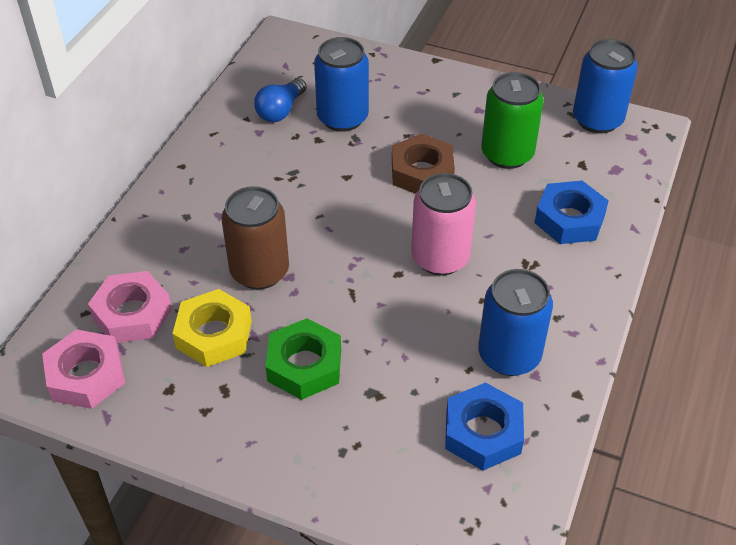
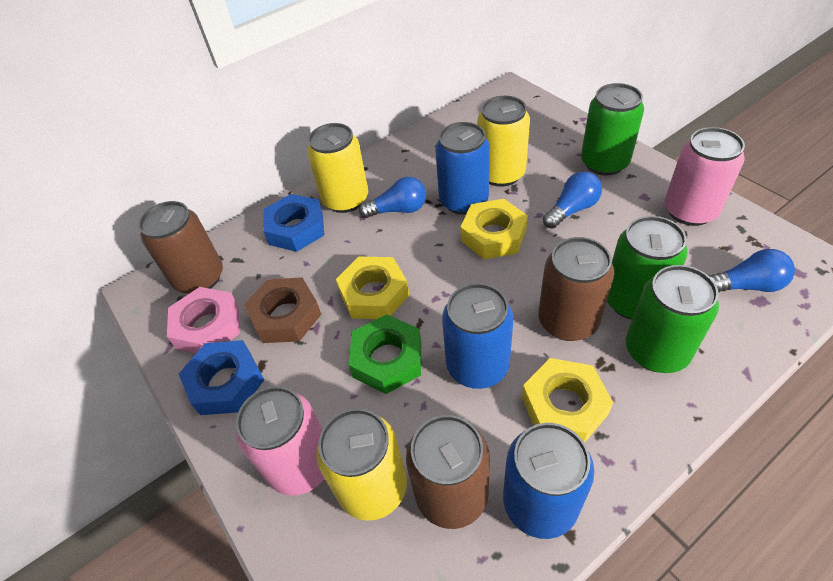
blue light bulb: 1 -> 3
brown can: 1 -> 3
green can: 1 -> 3
pink can: 1 -> 2
pink nut: 2 -> 1
yellow can: 0 -> 3
yellow nut: 1 -> 3

